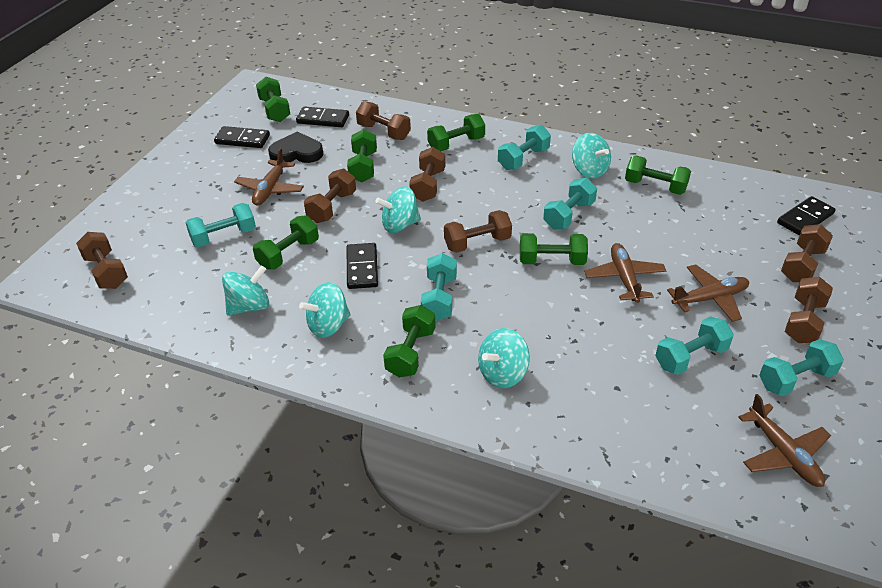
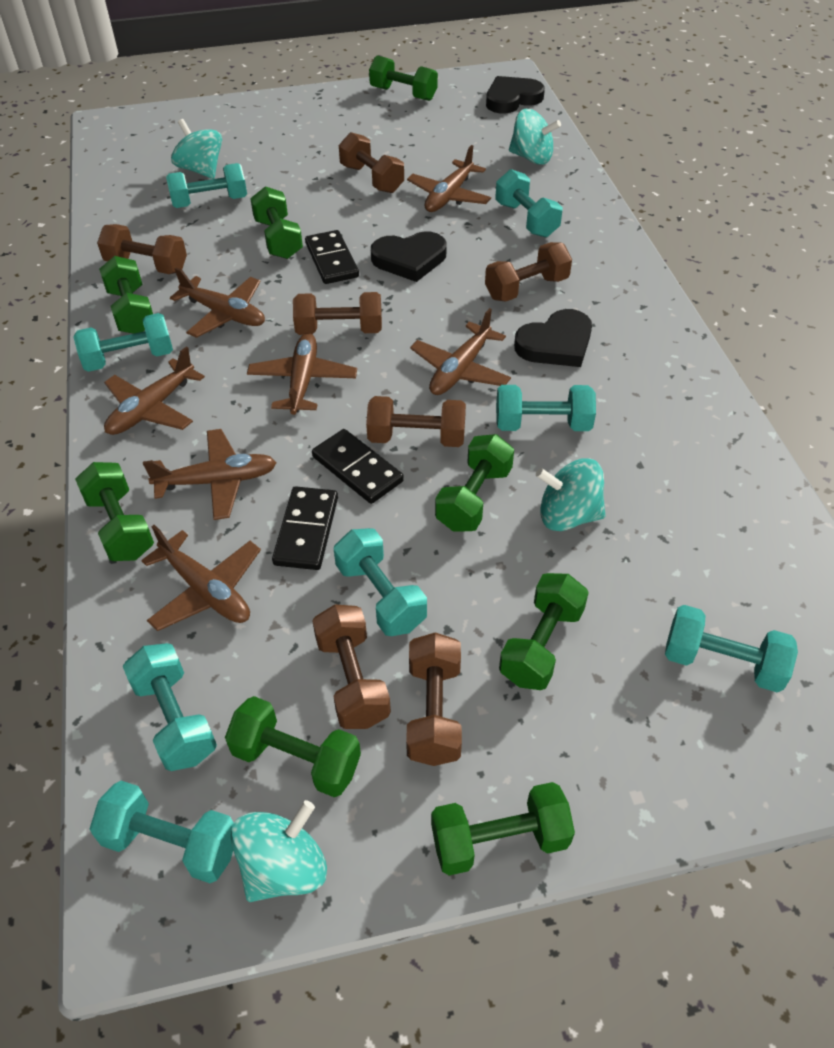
black domino: 4 -> 3
black heart: 1 -> 3
brown plane: 4 -> 7
green dumbbell: 7 -> 8
turquoise dumbbell: 6 -> 8
turquoise spinning top: 5 -> 4

